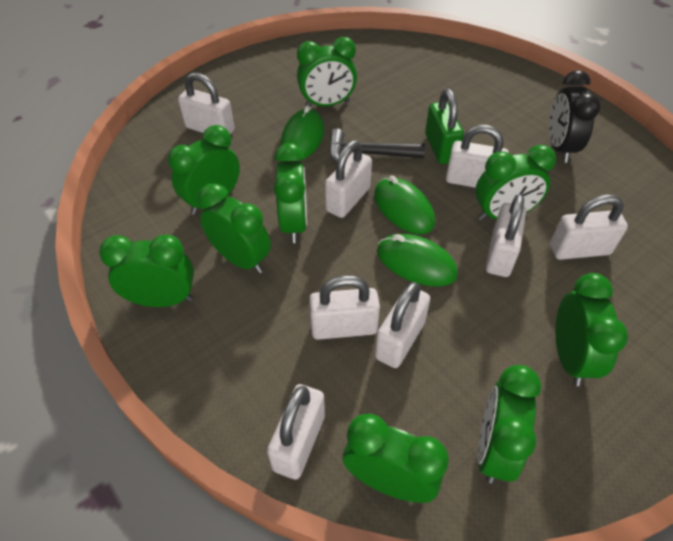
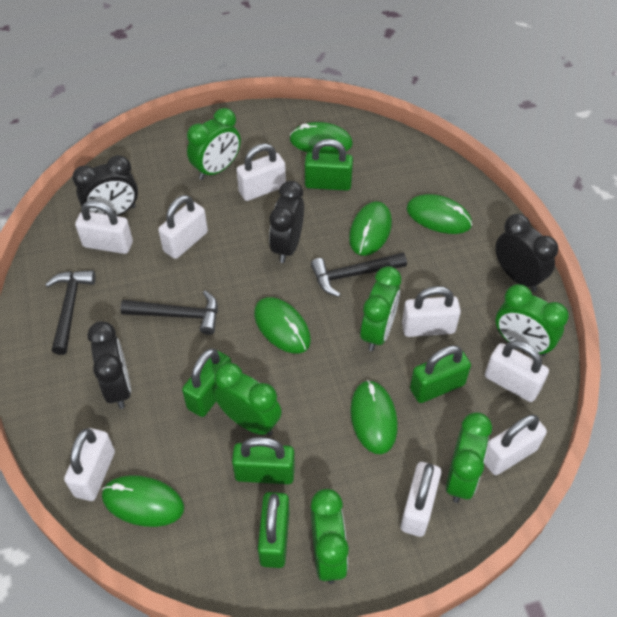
black clock: 1 -> 4
black hammer: 1 -> 3
green clock: 9 -> 6
green mouse: 3 -> 6
green padlock: 1 -> 5

